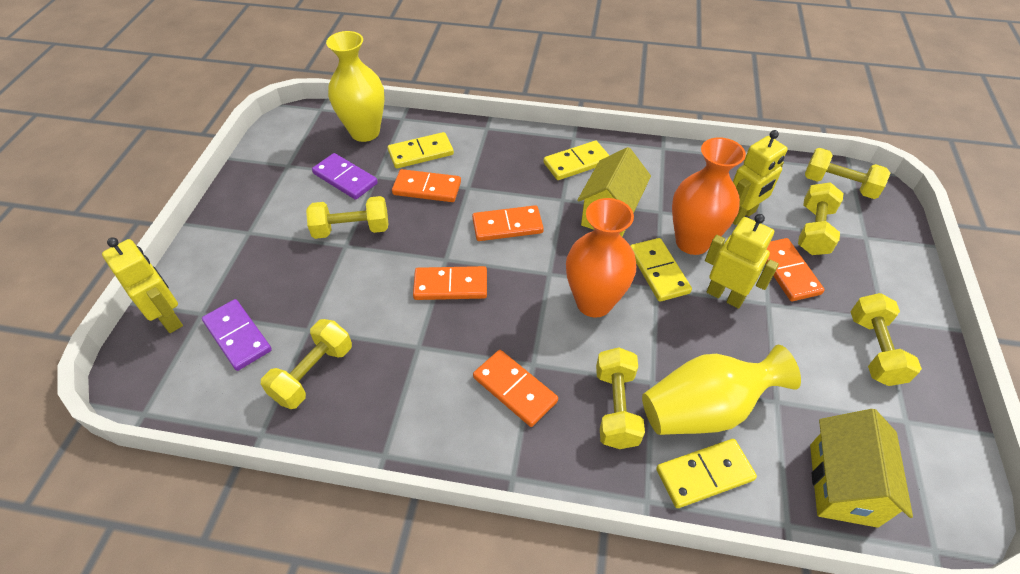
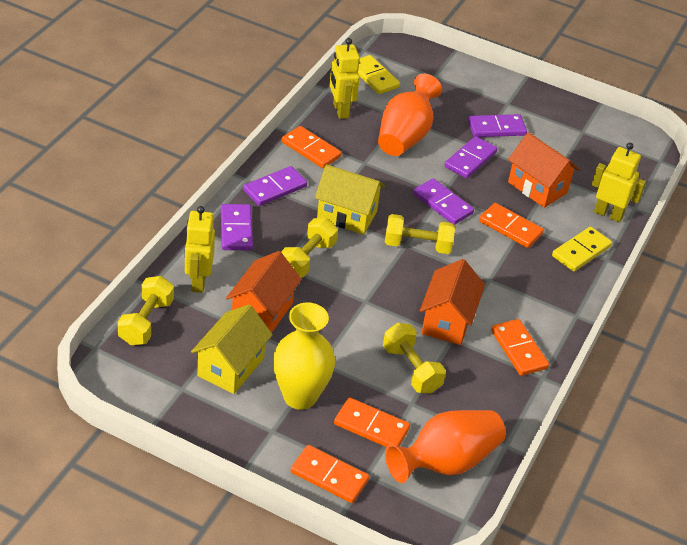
orange house: 0 -> 3
purple domino: 2 -> 5
yellow domino: 4 -> 2
yellow dumbbell: 6 -> 4
yellow vase: 2 -> 1

